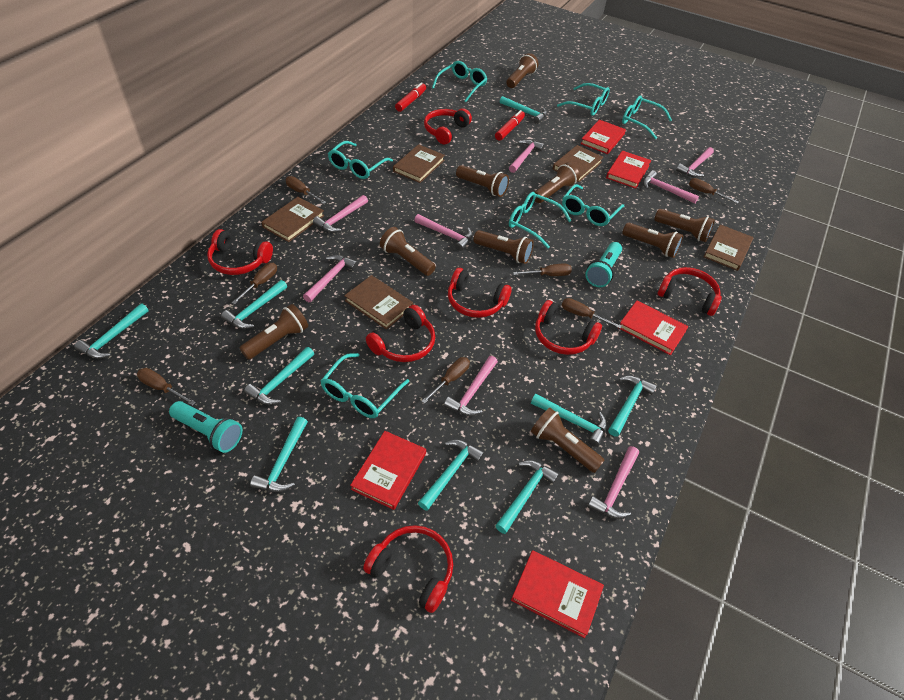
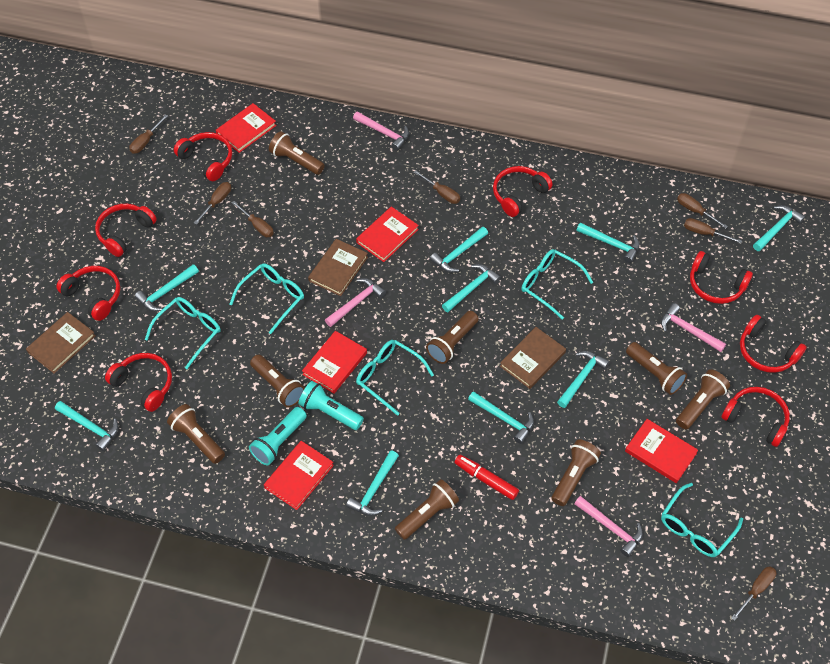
brown book: 5 -> 3
brown flashlight: 9 -> 8
pink hammer: 8 -> 4
red headphones: 7 -> 8
red marker: 2 -> 1
turquoise glasses: 7 -> 5

